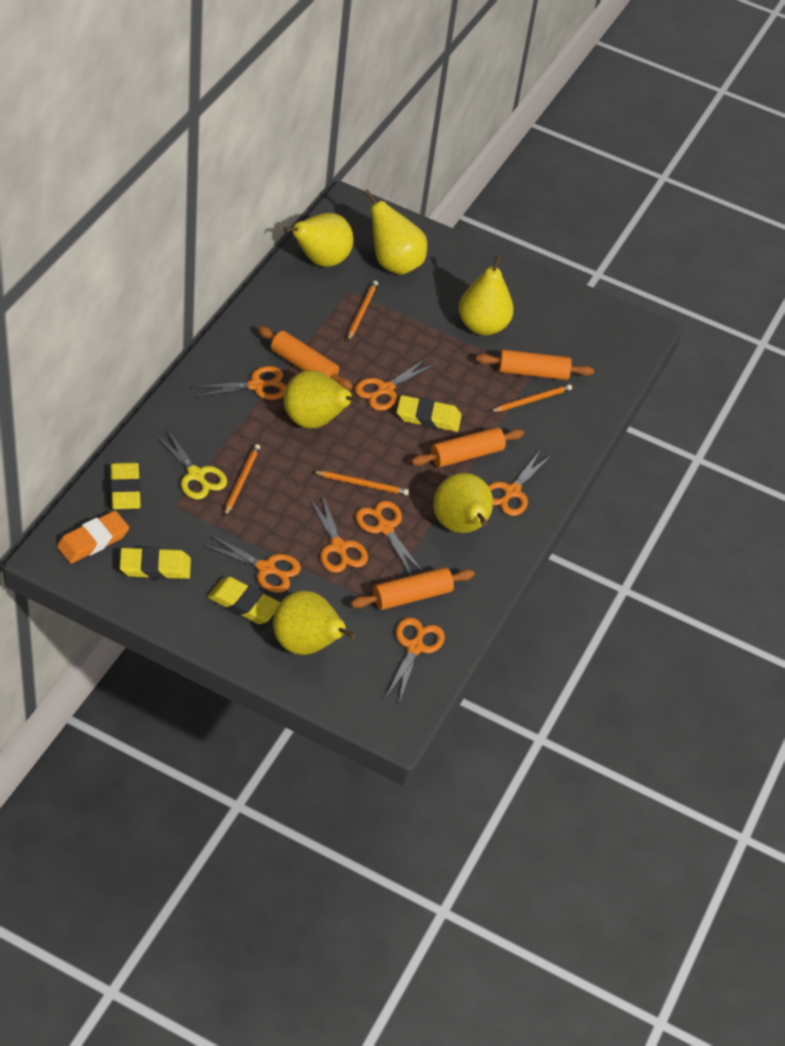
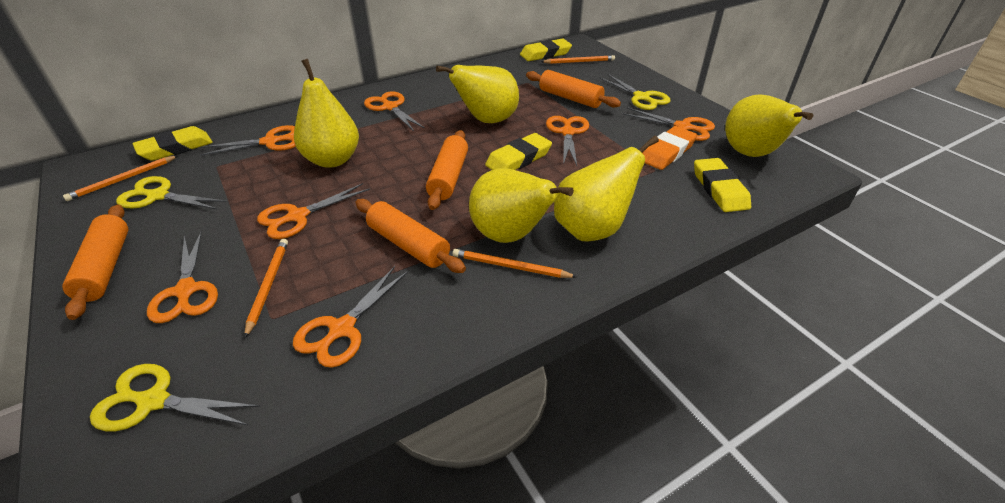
yellow pear: 6 -> 5
yellow scissors: 1 -> 3

